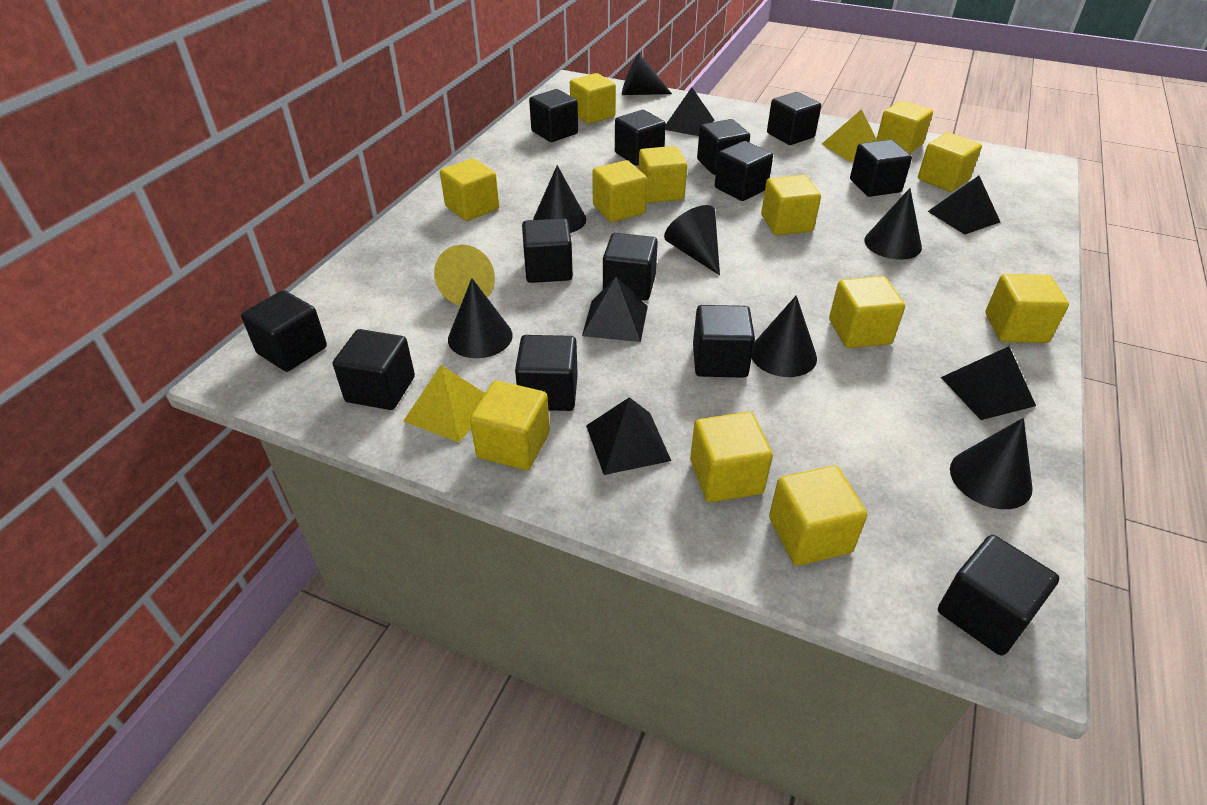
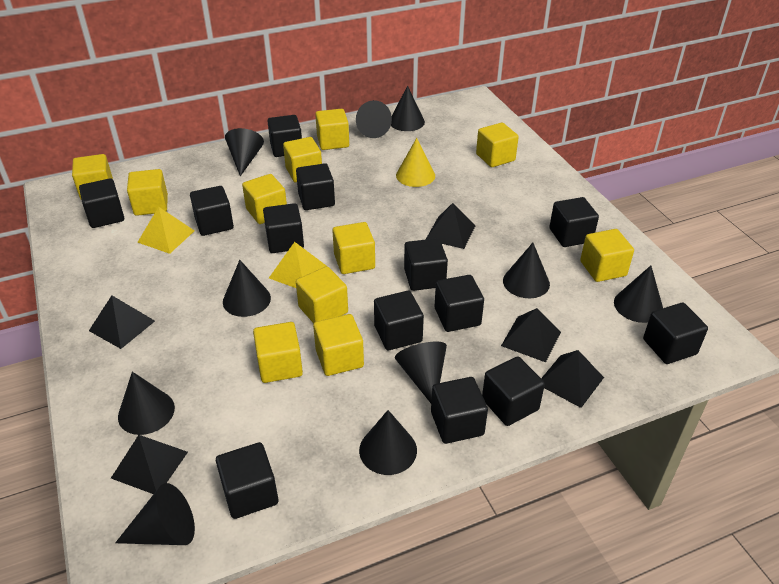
black cone: 7 -> 10
yellow cube: 12 -> 11

